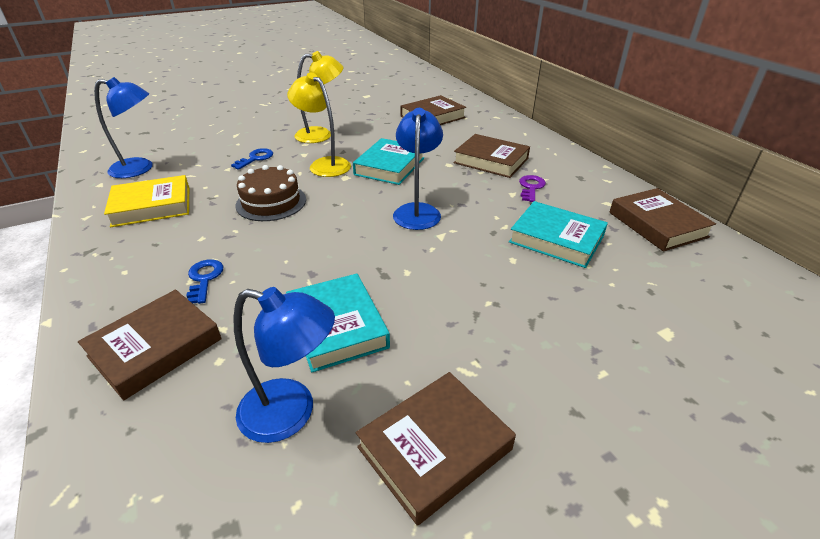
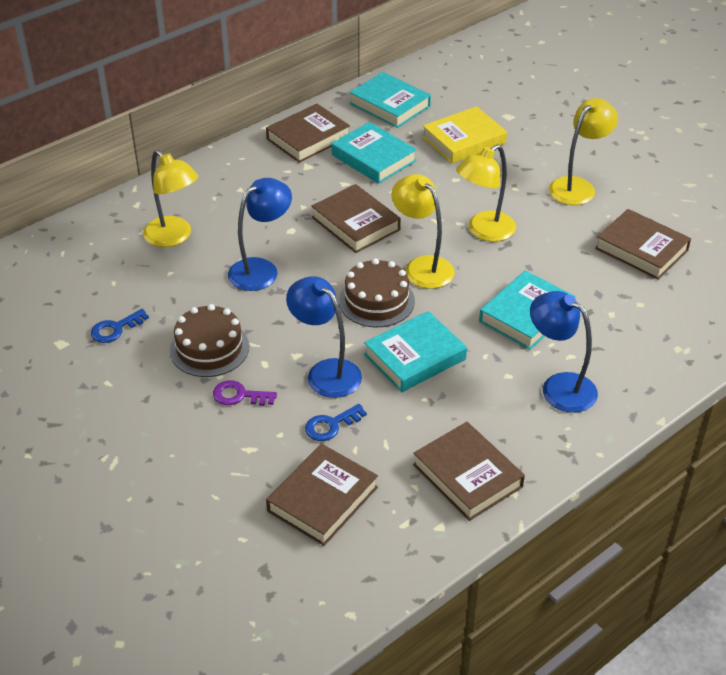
brown cake: 1 -> 2
turquoise book: 3 -> 4
yellow lamp: 2 -> 4

